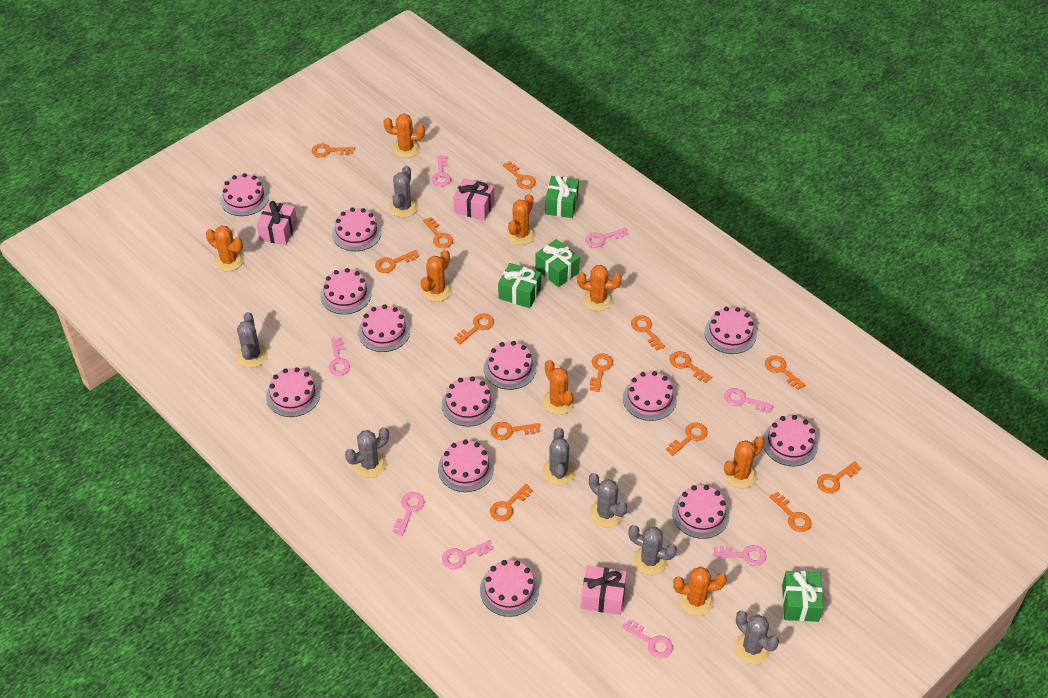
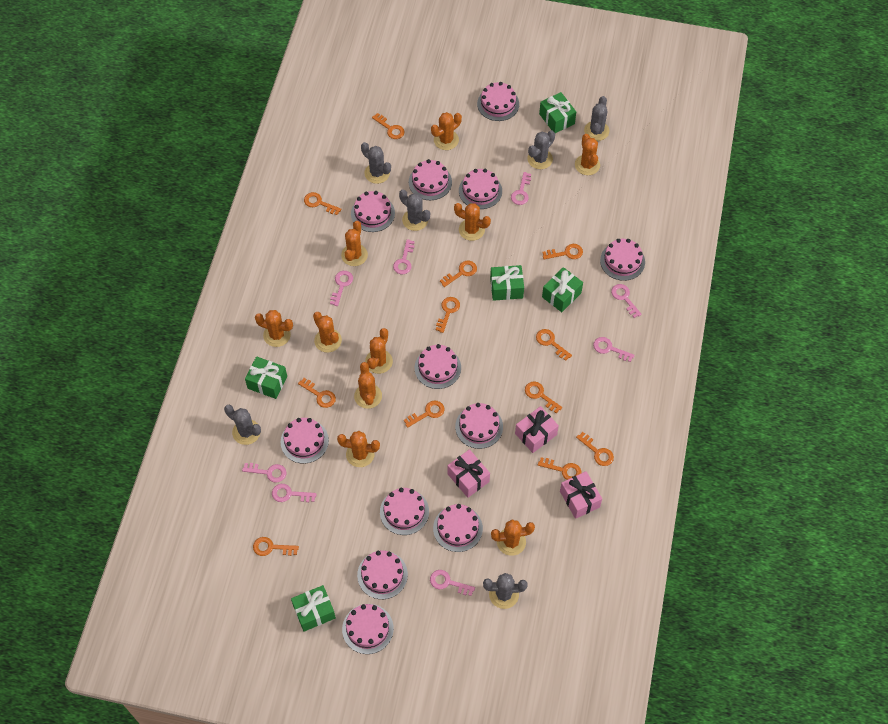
green gift: 4 -> 5
grey cactus: 7 -> 6
orange cactus: 8 -> 10
orange key: 14 -> 12
pink cake: 13 -> 12

